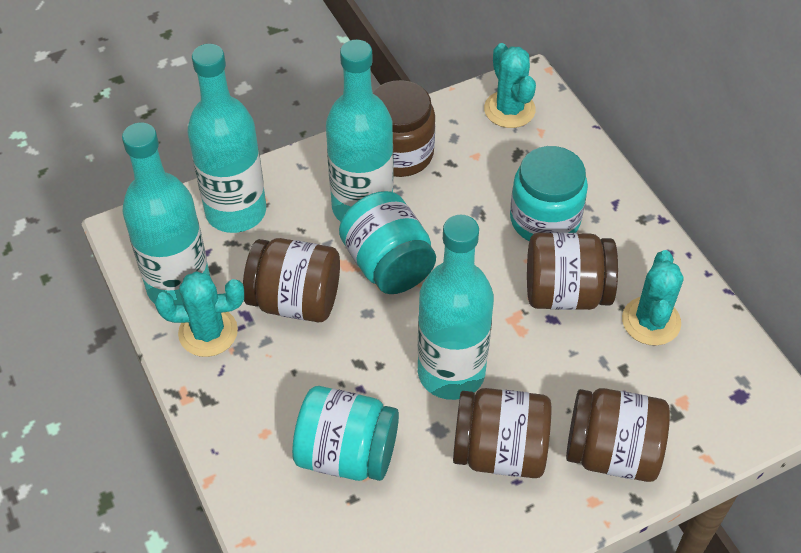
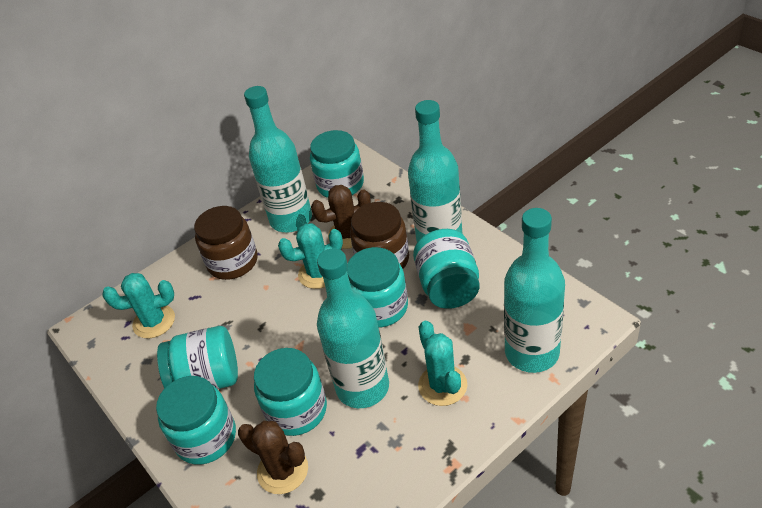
brown cactus: 0 -> 2
brown jar: 5 -> 2
turquoise jar: 3 -> 6

